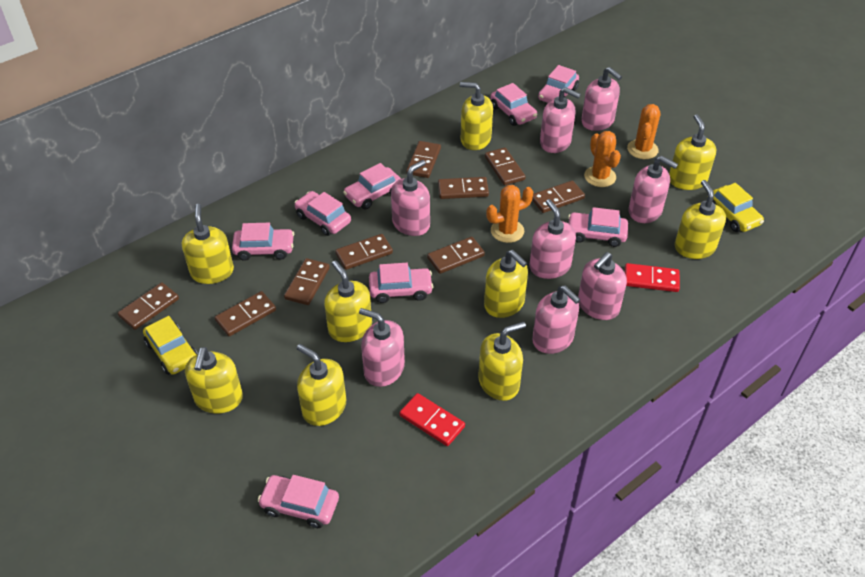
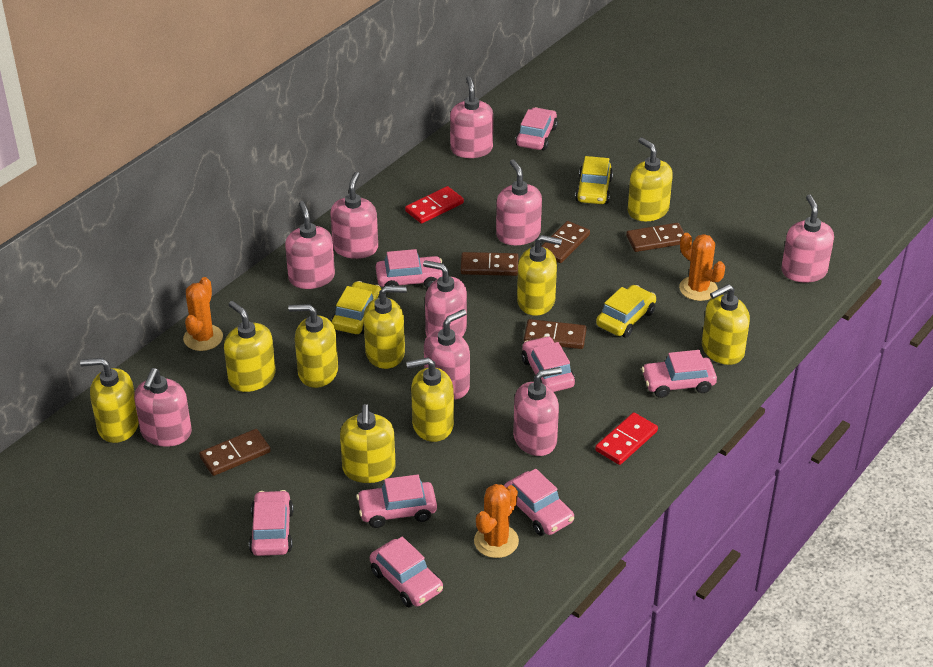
brown domino: 9 -> 5
pink soap dispenser: 8 -> 9
yellow car: 2 -> 3

